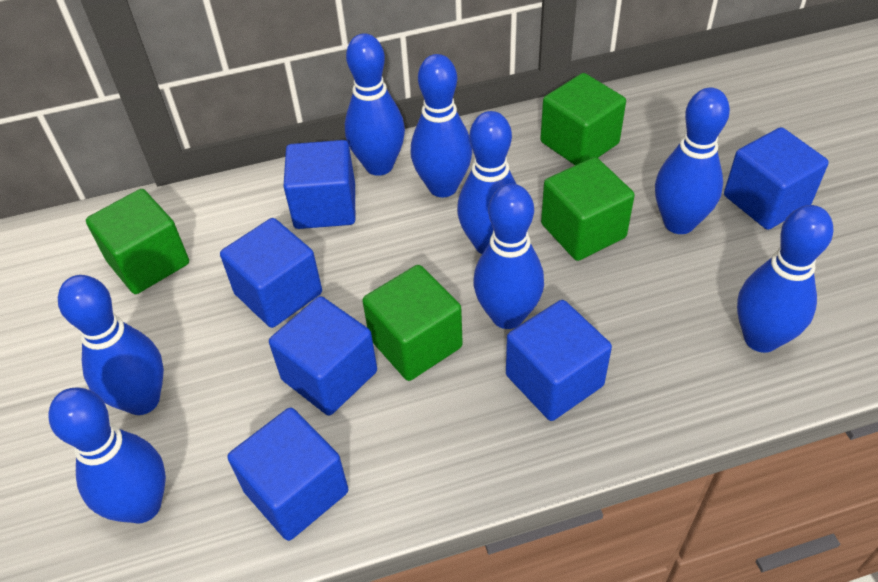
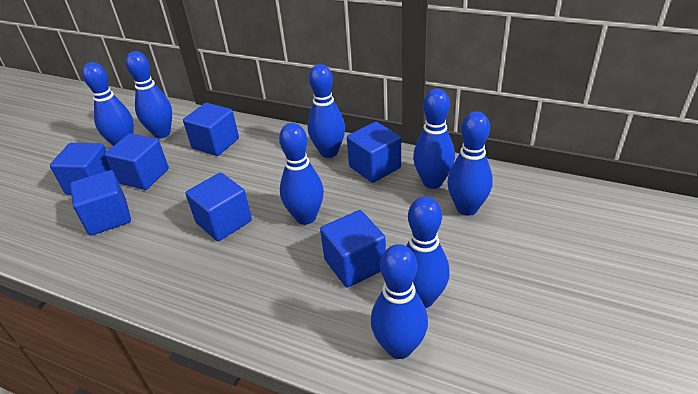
blue cube: 6 -> 7
green cube: 4 -> 0

